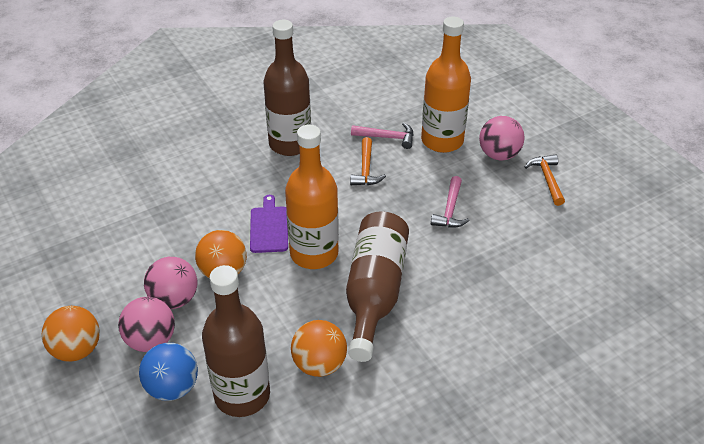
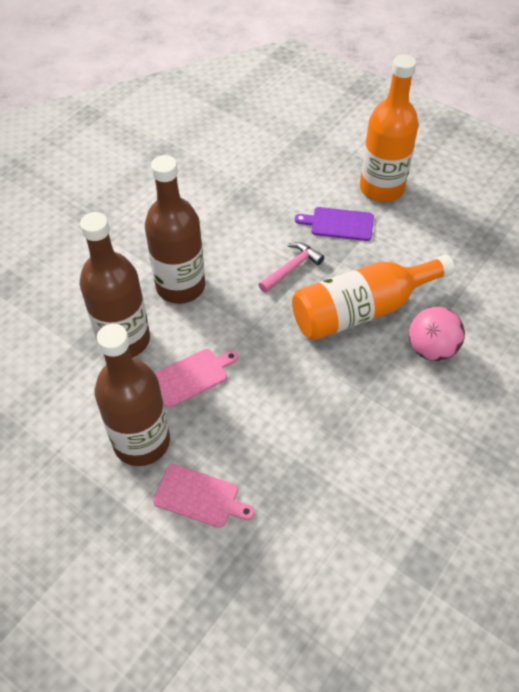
blue ball: 1 -> 0
orange ball: 3 -> 0
orange hammer: 2 -> 0
pink ball: 3 -> 1
pink cutting board: 0 -> 2
pink hammer: 2 -> 1

